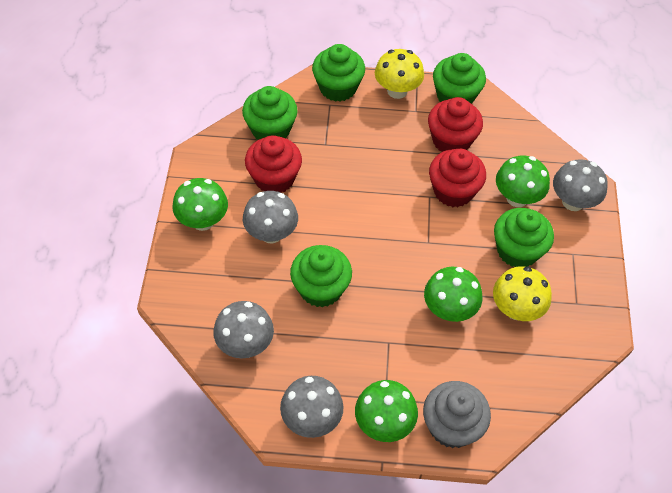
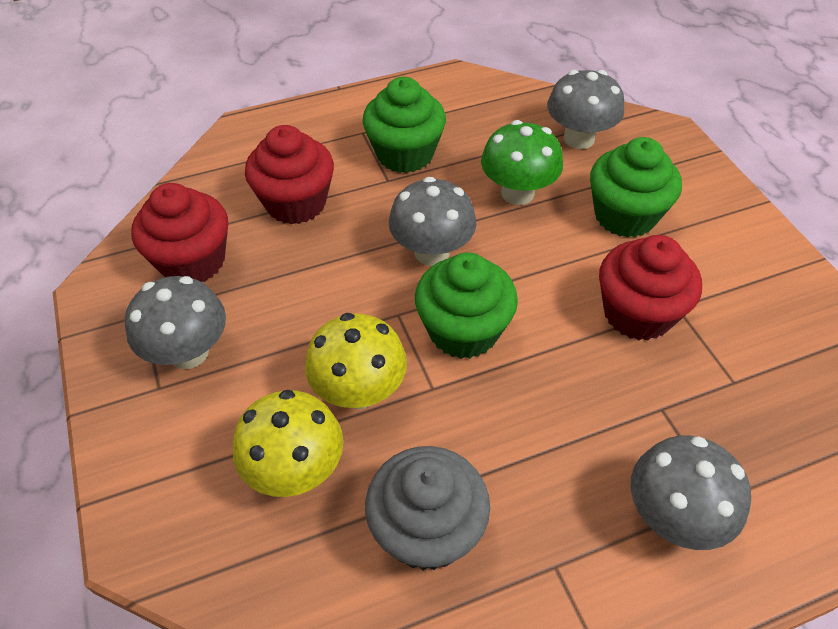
green cupcake: 5 -> 3
green mushroom: 4 -> 1

